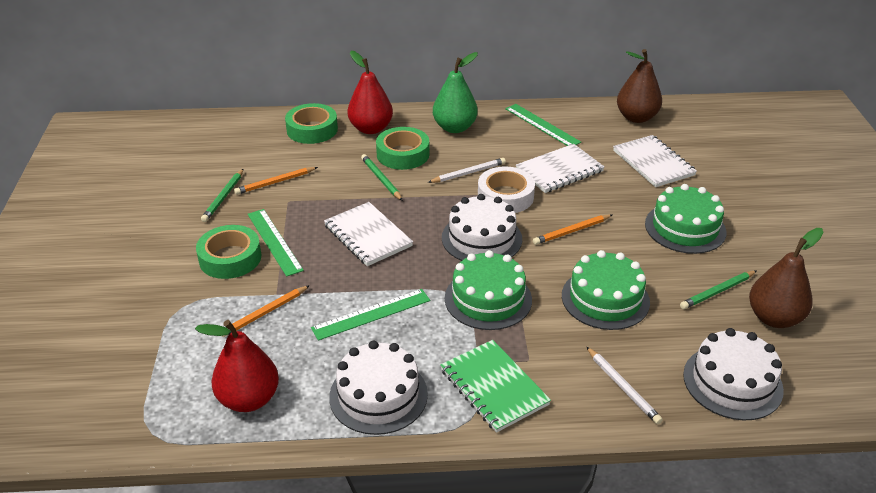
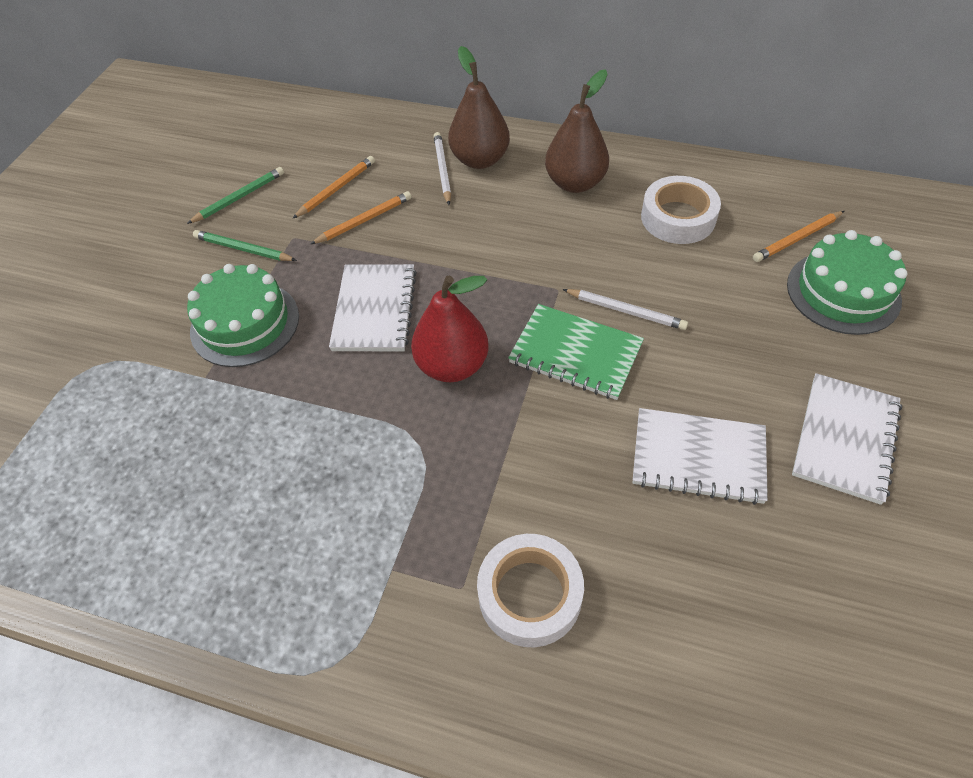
green cake: 3 -> 2
green pear: 1 -> 0
green pencil: 3 -> 2
green ruler: 3 -> 0
green tape: 3 -> 0
red pear: 2 -> 1
white cake: 3 -> 0
white tape: 1 -> 2

